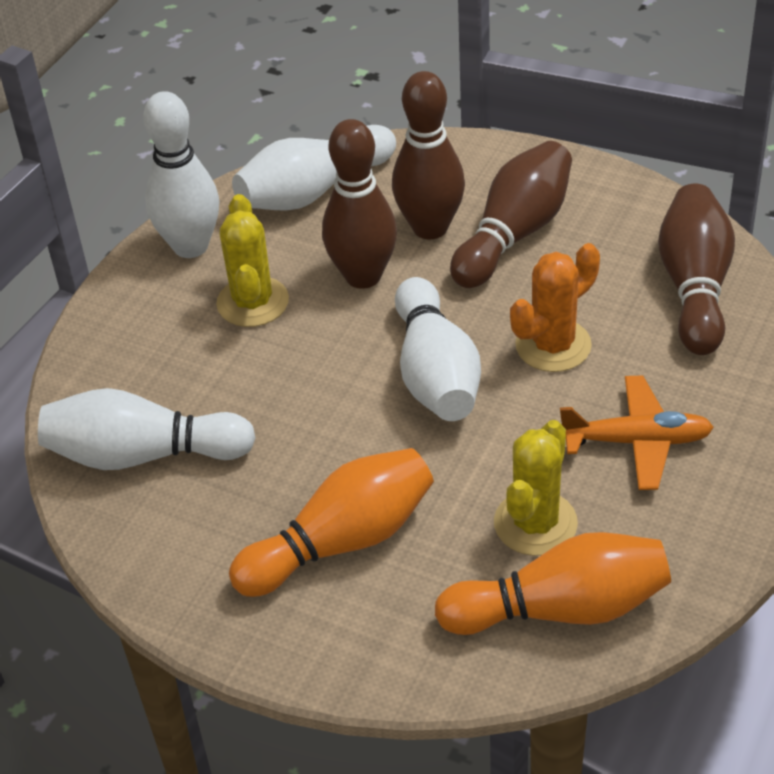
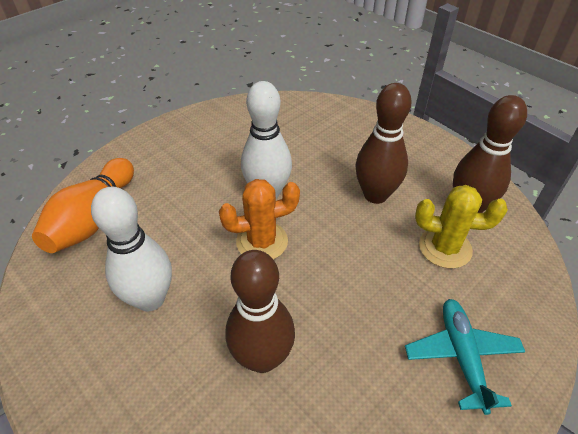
brown bowling pin: 4 -> 3
orange bowling pin: 2 -> 1
orange plane: 1 -> 0
turquoise plane: 0 -> 1
white bowling pin: 4 -> 2
yellow cactus: 2 -> 1

